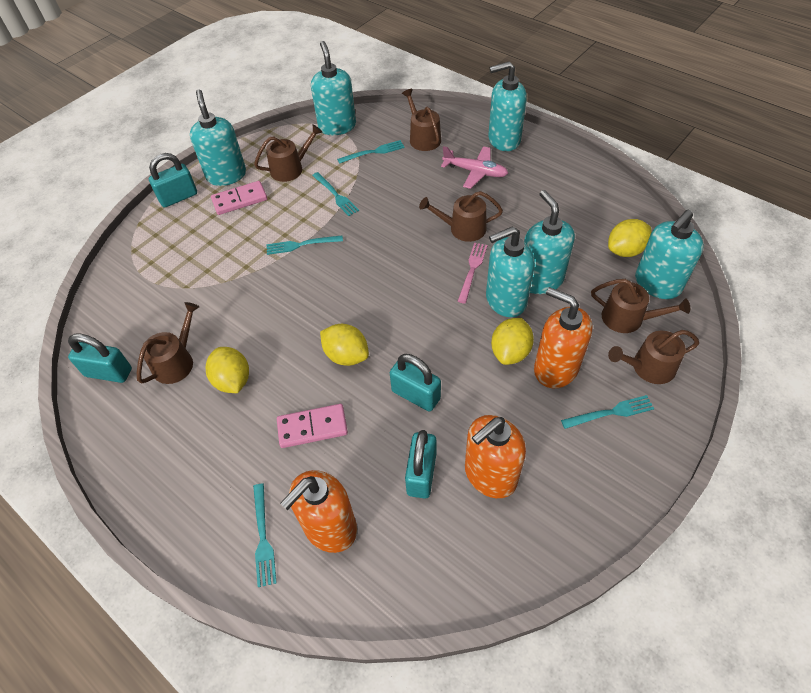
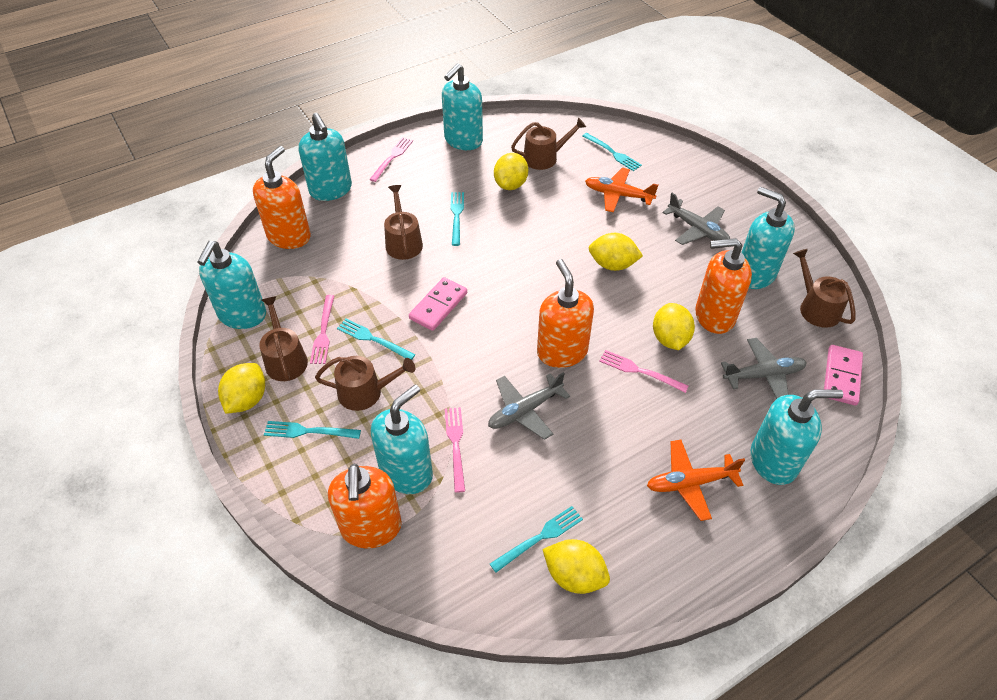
brown watering can: 6 -> 5
grey plane: 0 -> 3
orange plane: 0 -> 2
orange soap dispenser: 3 -> 4
pink fork: 1 -> 4
pink plane: 1 -> 0
turquoise padlock: 4 -> 0
yellow lemon: 4 -> 5

